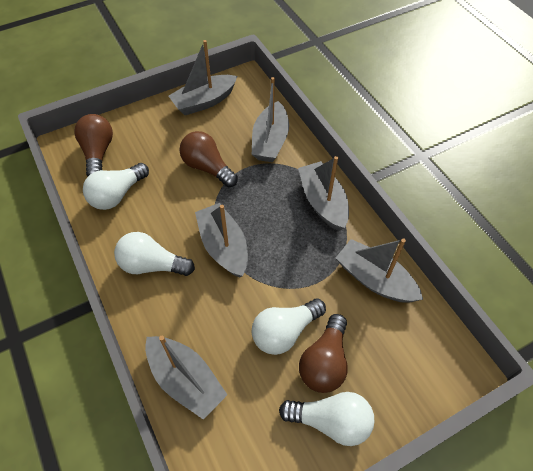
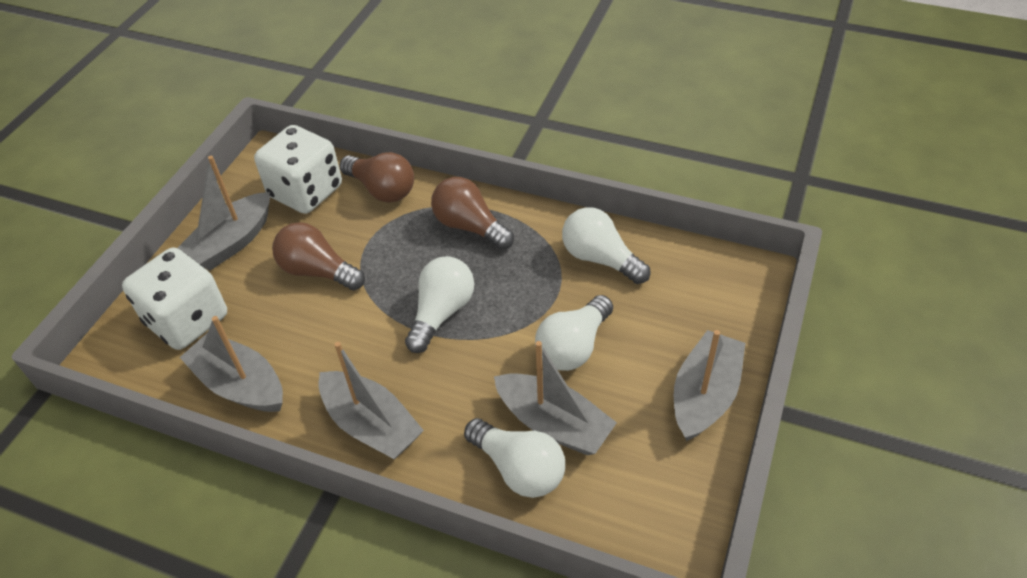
grey boat: 6 -> 5
white dice: 0 -> 2

